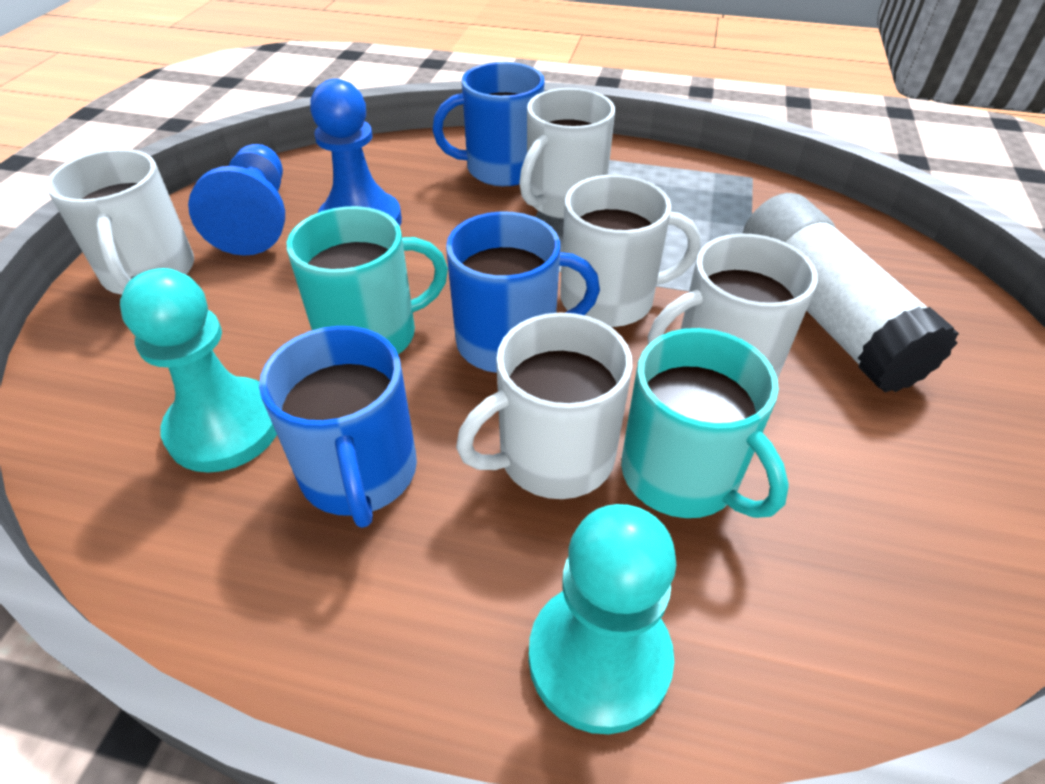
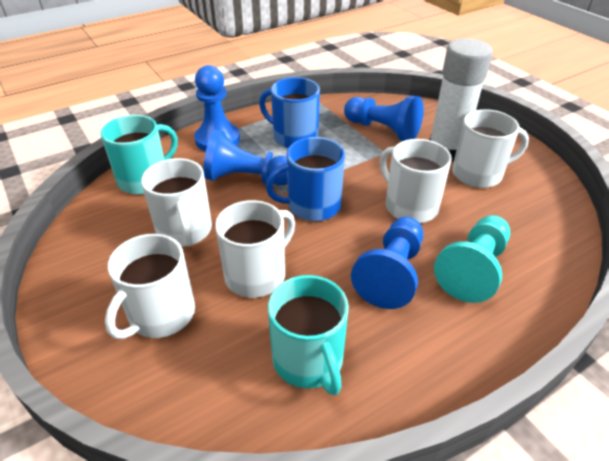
blue mug: 3 -> 2
blue pawn: 2 -> 4
turquoise pawn: 2 -> 1

